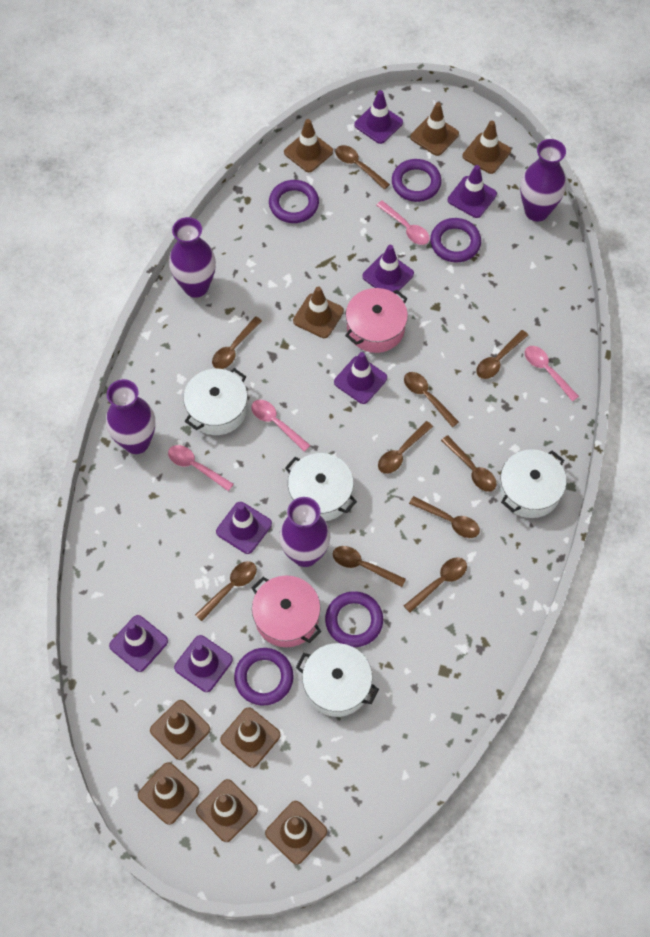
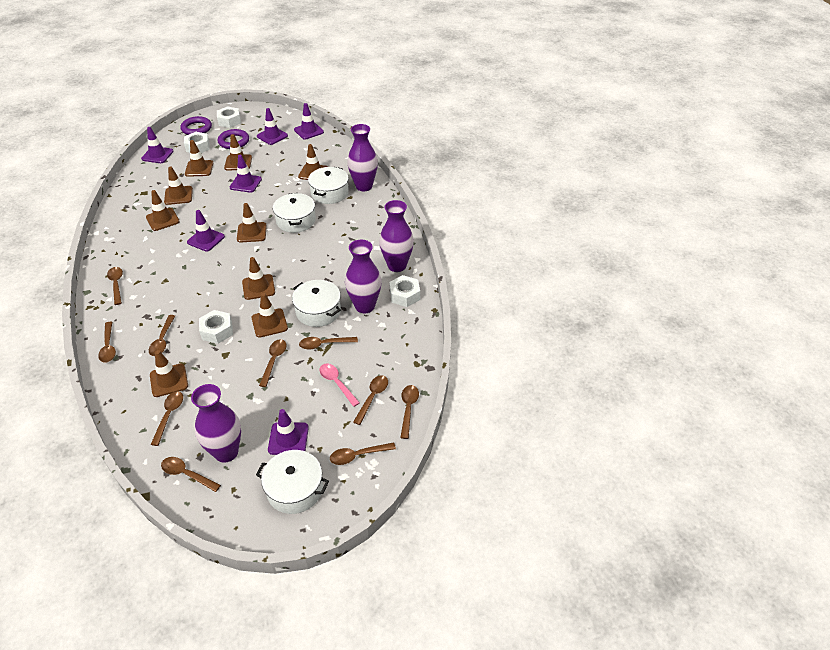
pink pot: 2 -> 0
pink spoon: 4 -> 1
purple ring: 5 -> 2
purple traffic cone: 7 -> 6
white nut: 0 -> 4

